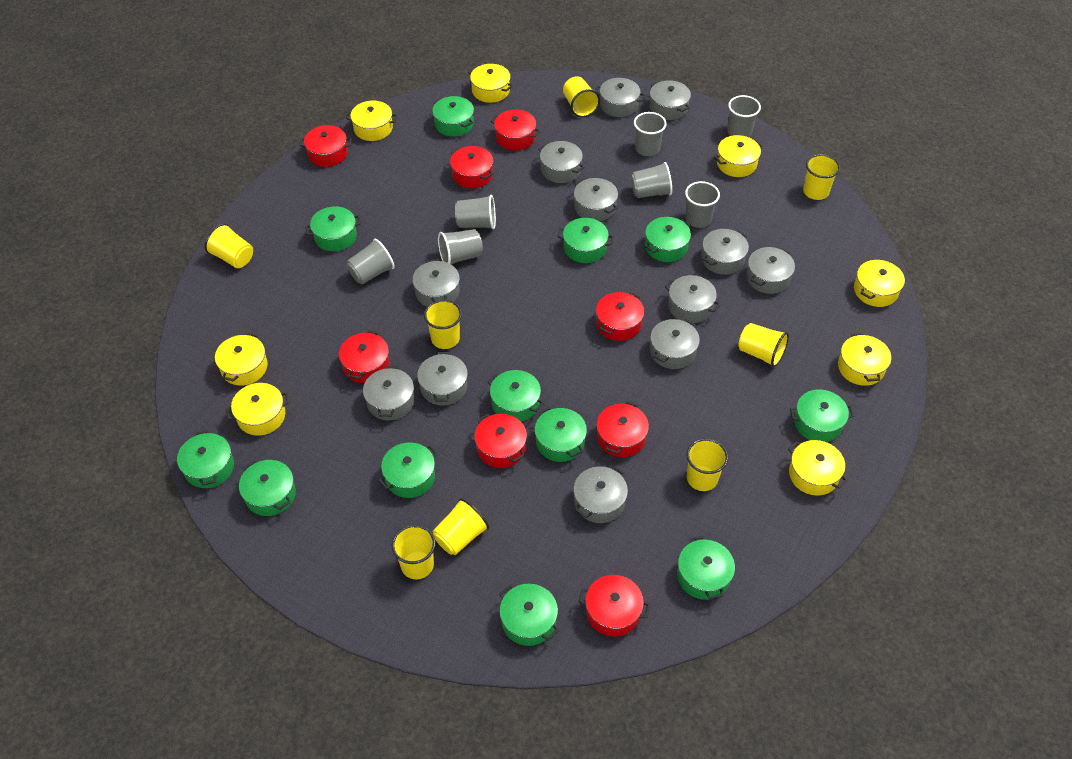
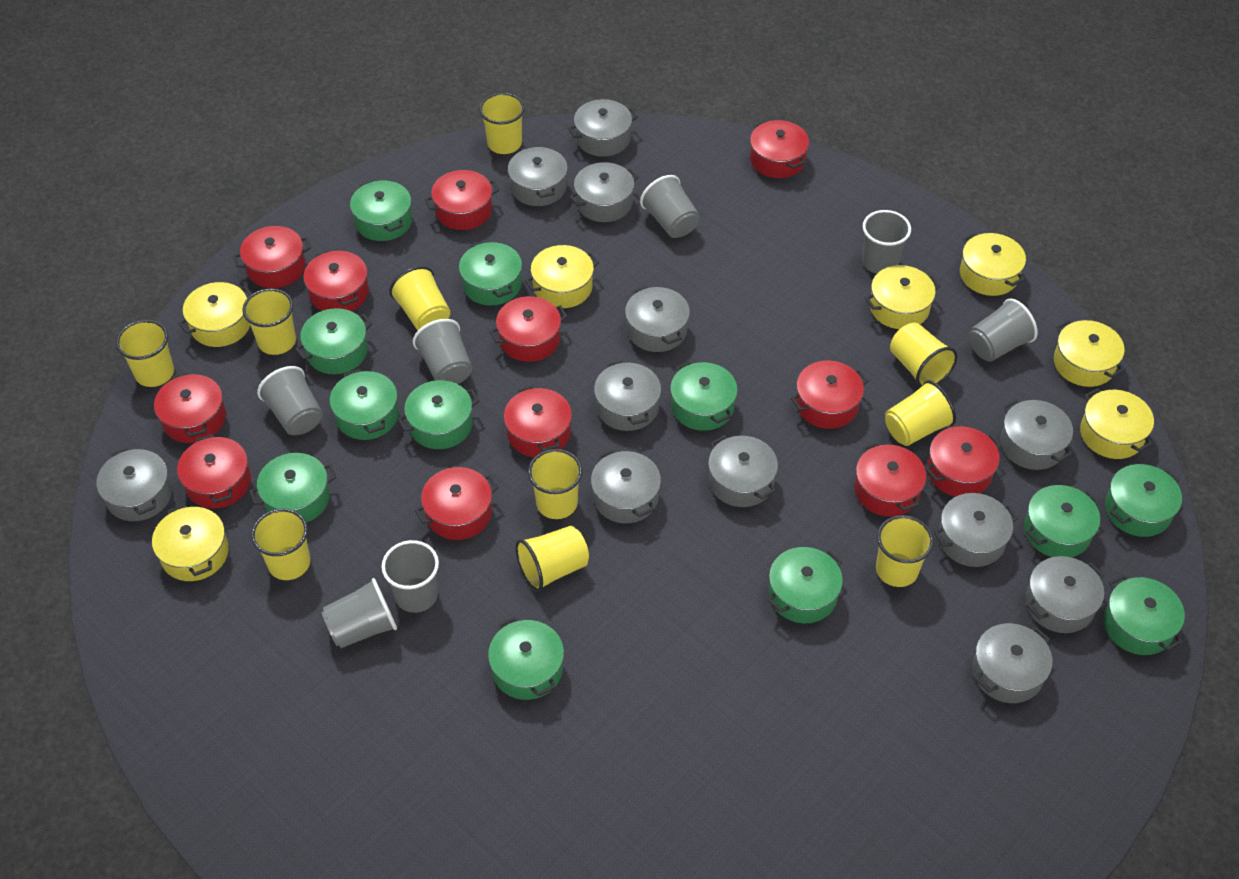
red pot: 8 -> 12
yellow cup: 8 -> 10
yellow pot: 8 -> 7

